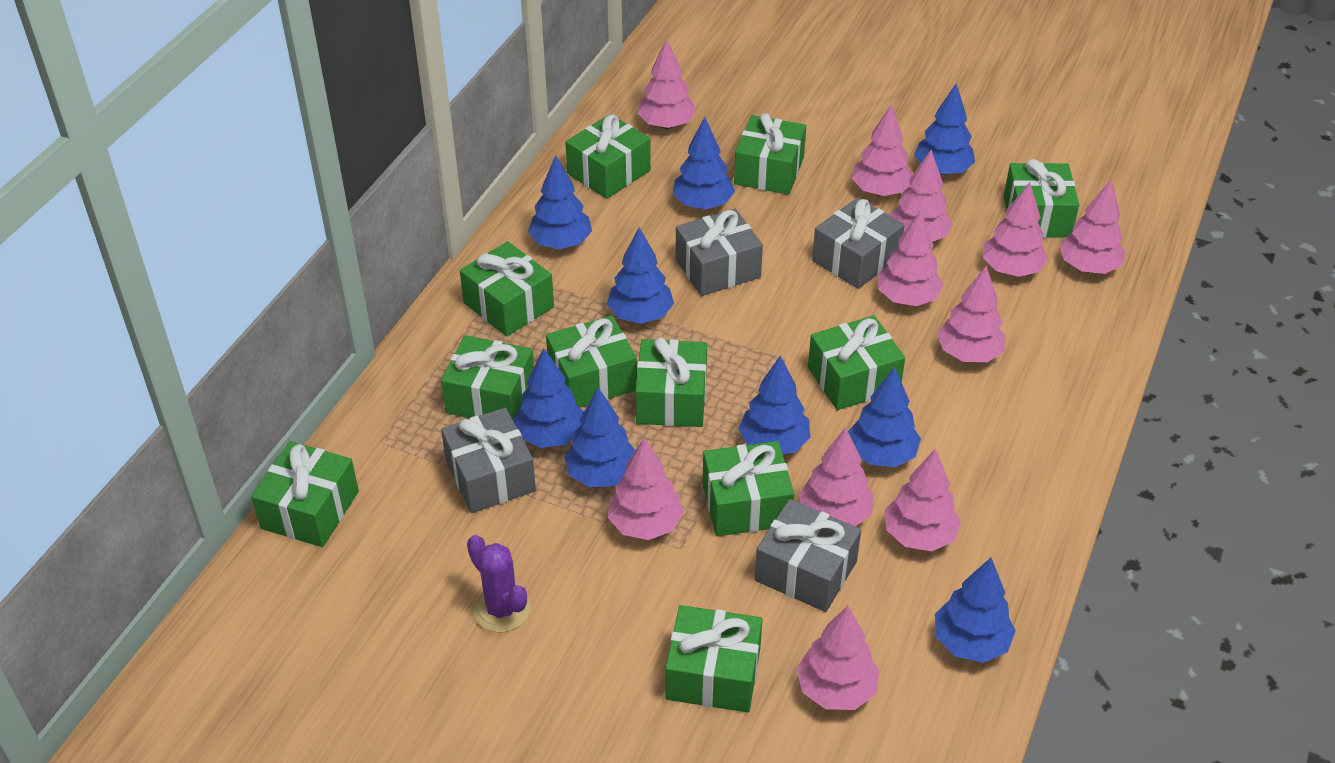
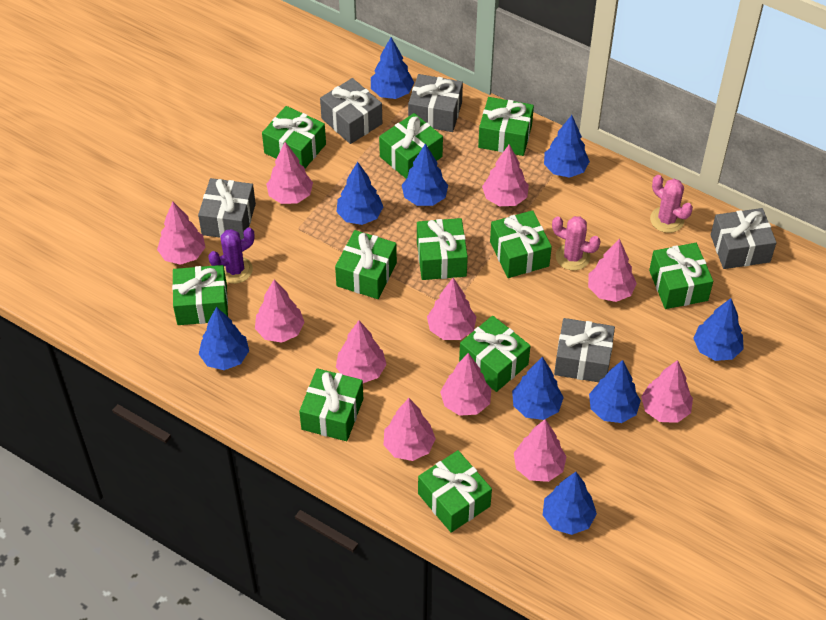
grey gift: 4 -> 5
pink cactus: 0 -> 2

